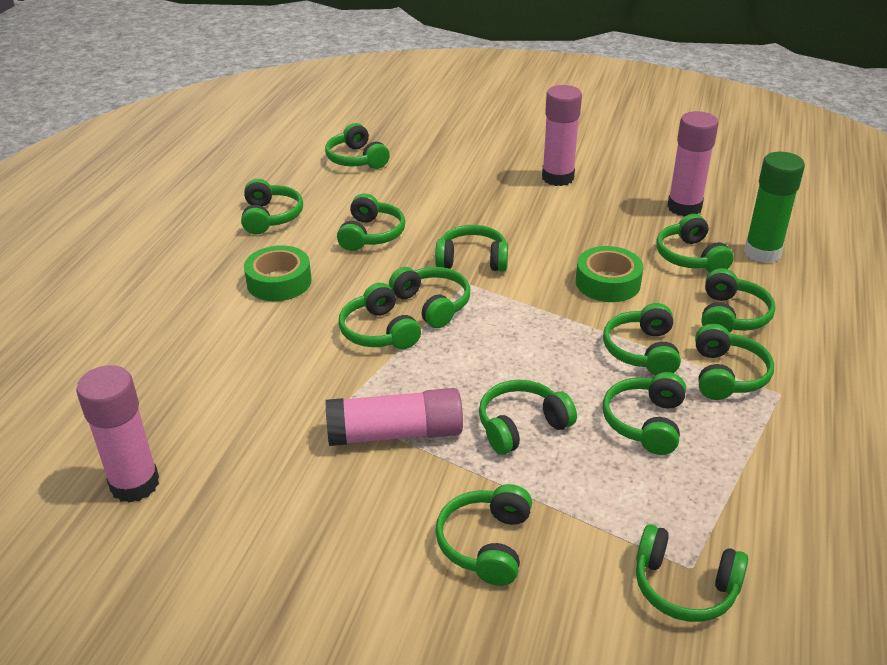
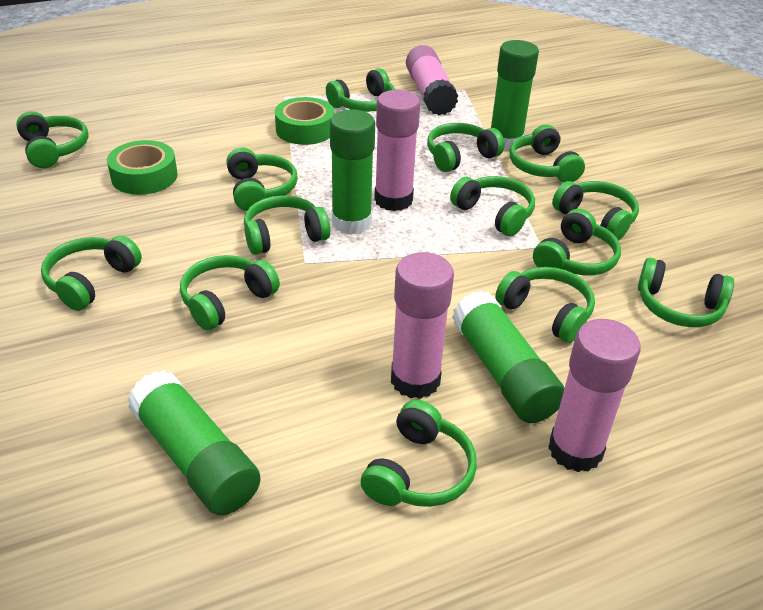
green glue stick: 1 -> 4

